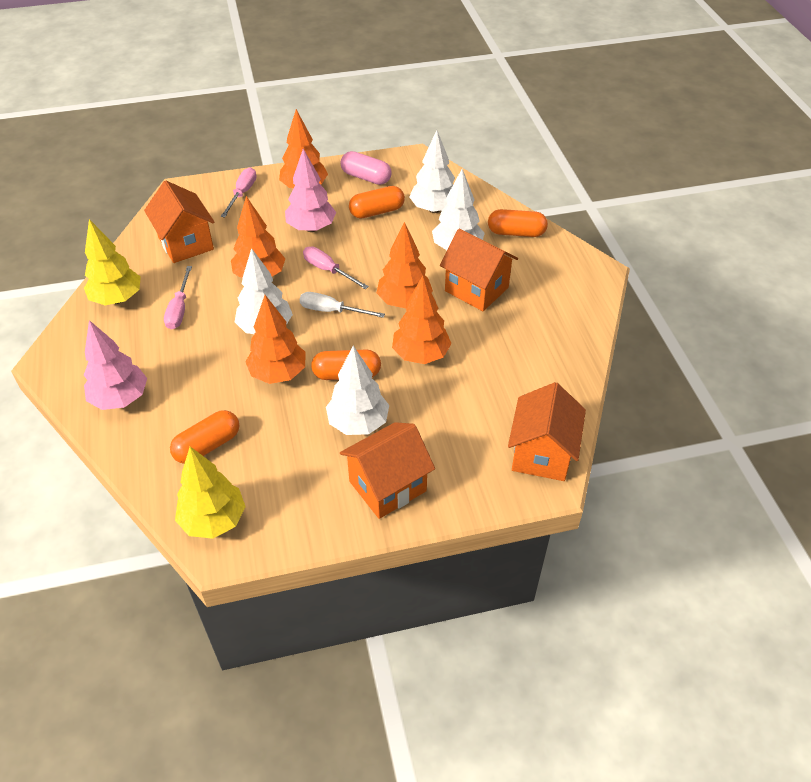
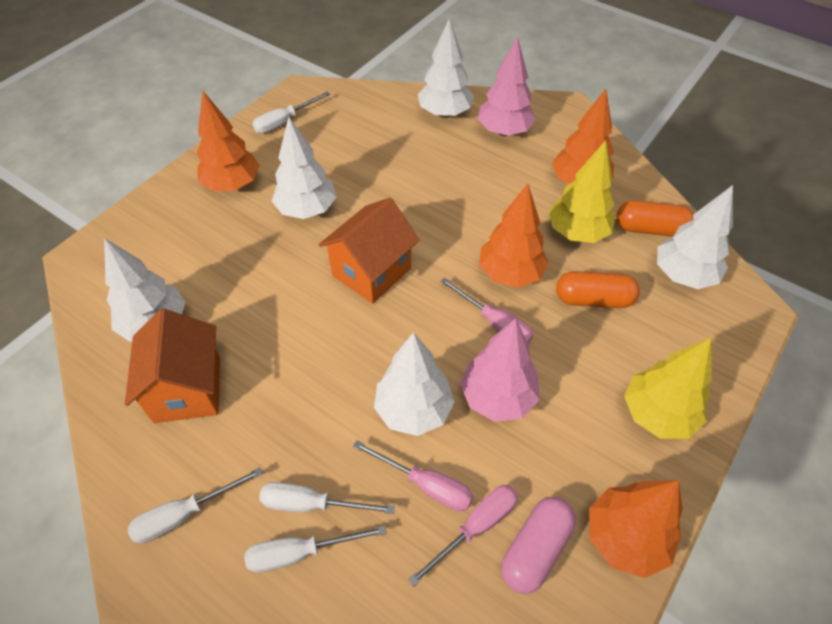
orange capsule: 4 -> 2
orange house: 4 -> 2
orange tree: 5 -> 4
white screwdriver: 1 -> 4
white tree: 4 -> 5

